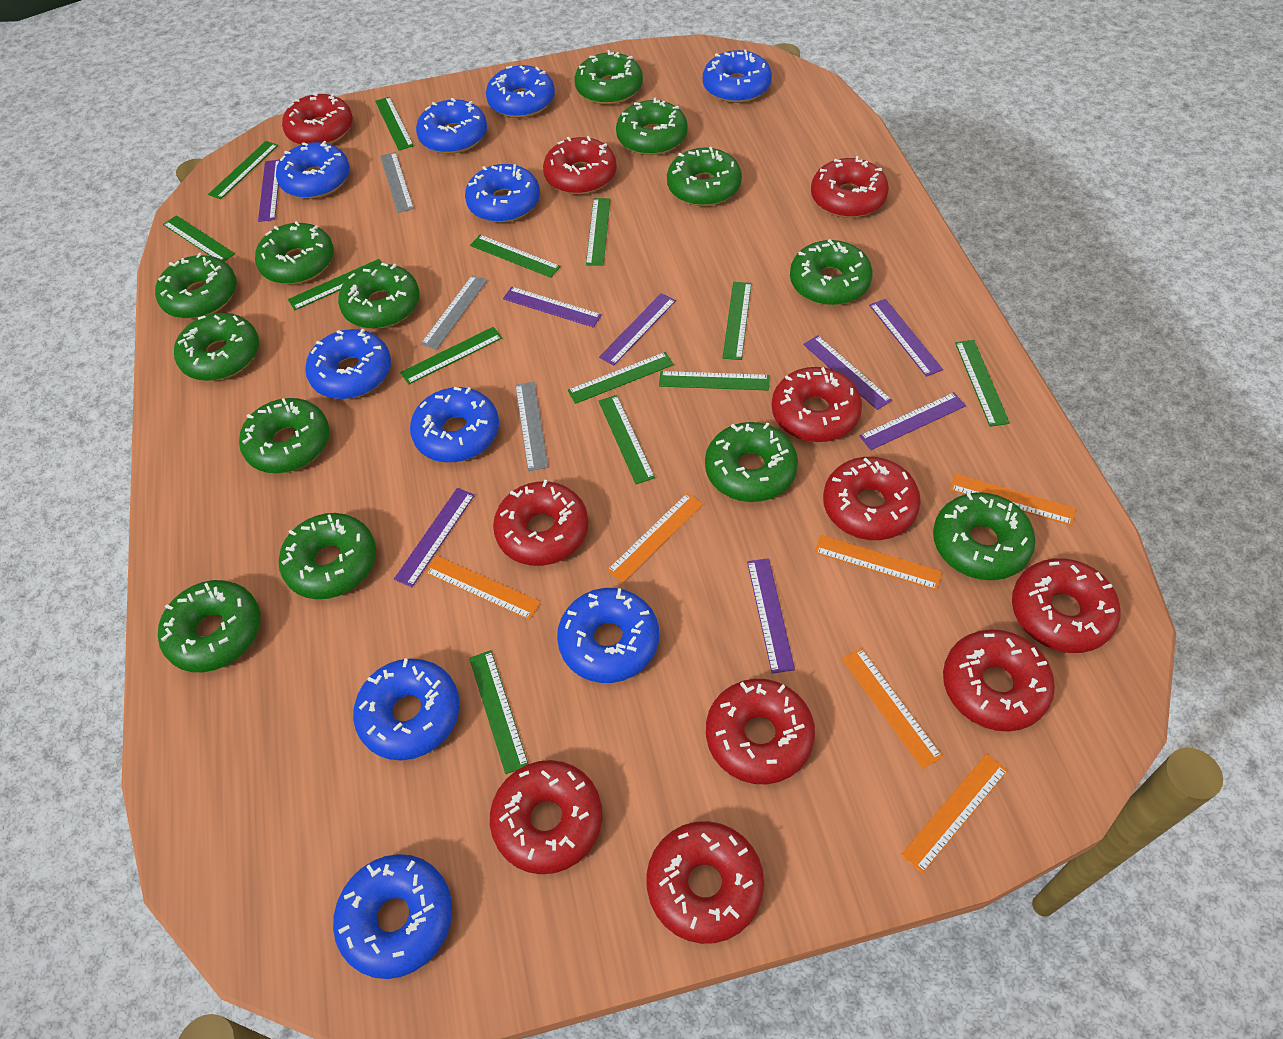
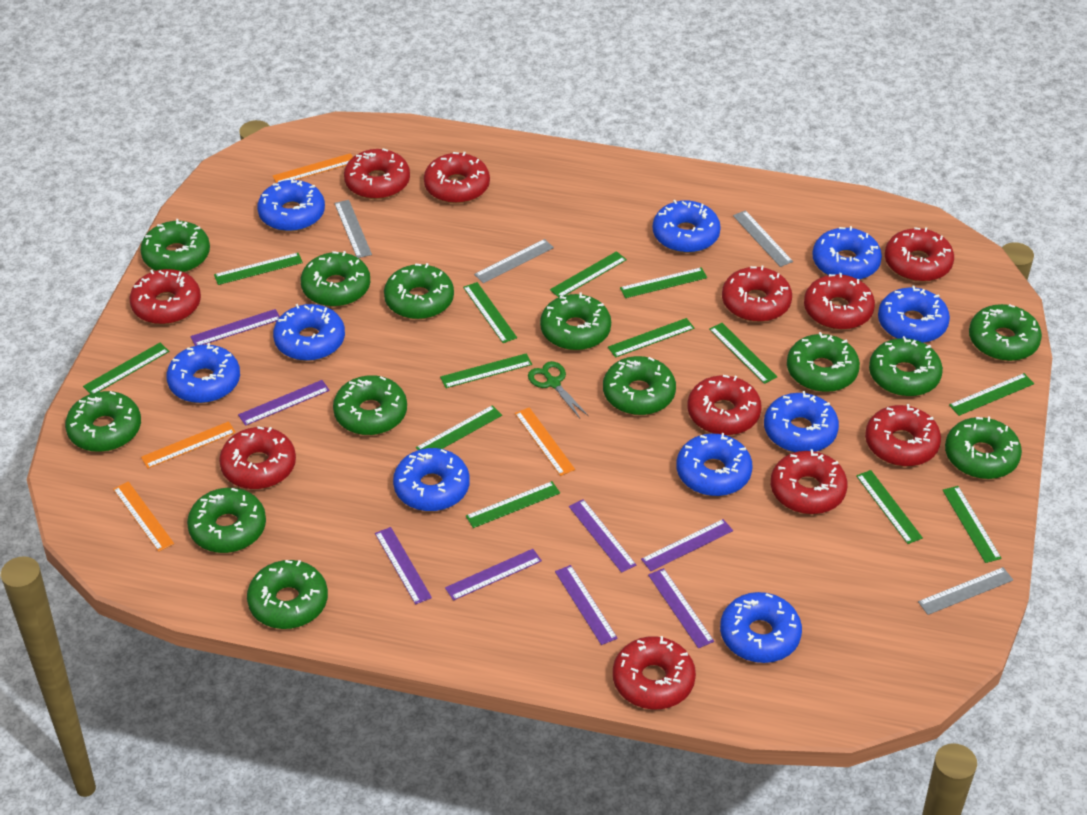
green scissors: 0 -> 1
grey ruler: 3 -> 4
orange ruler: 6 -> 4

